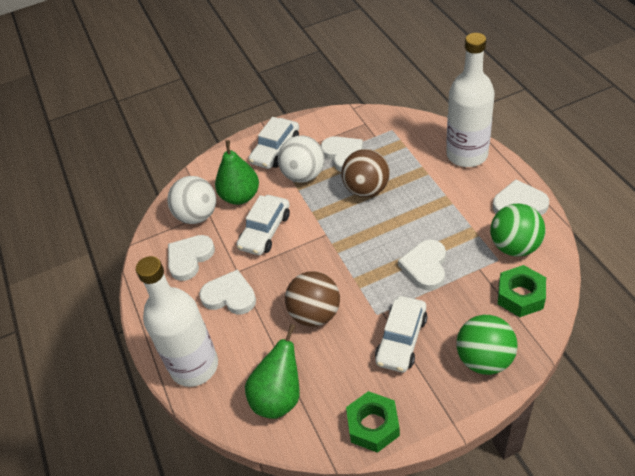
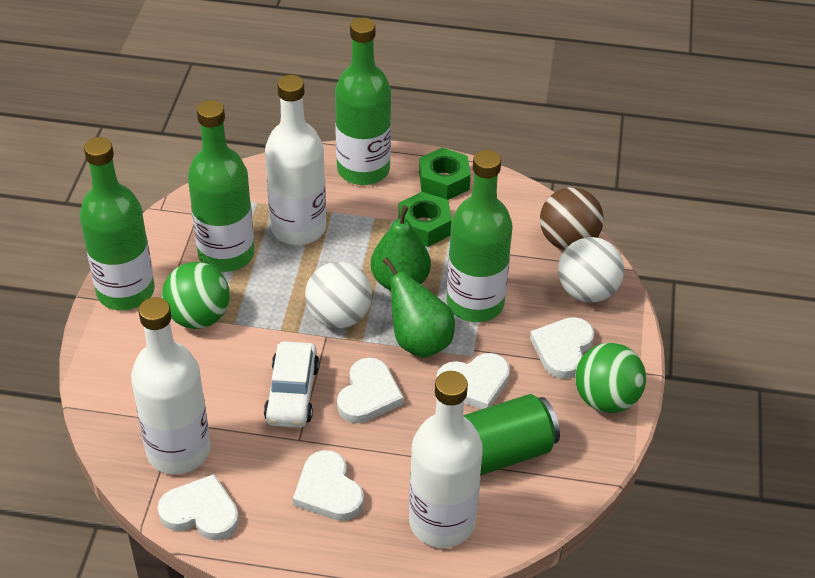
brown ball: 2 -> 1
green bottle: 0 -> 4
green can: 0 -> 1
white bottle: 2 -> 3
white car: 3 -> 1

